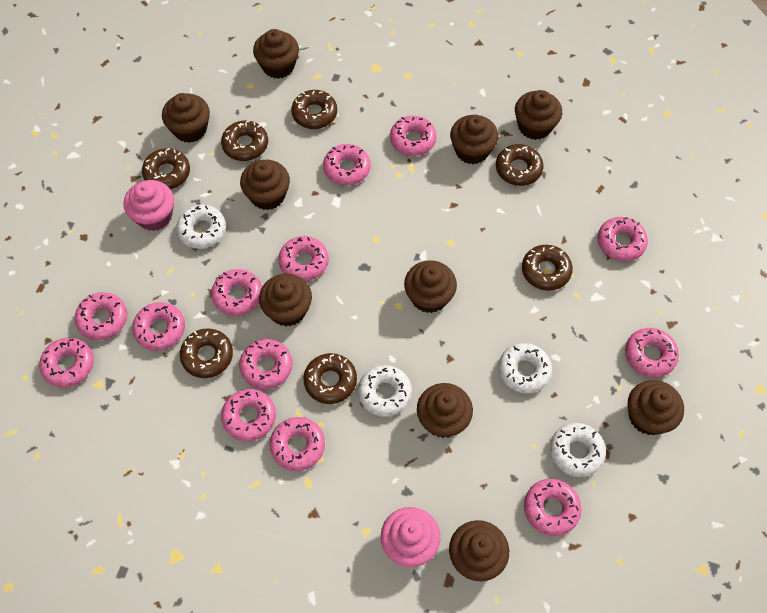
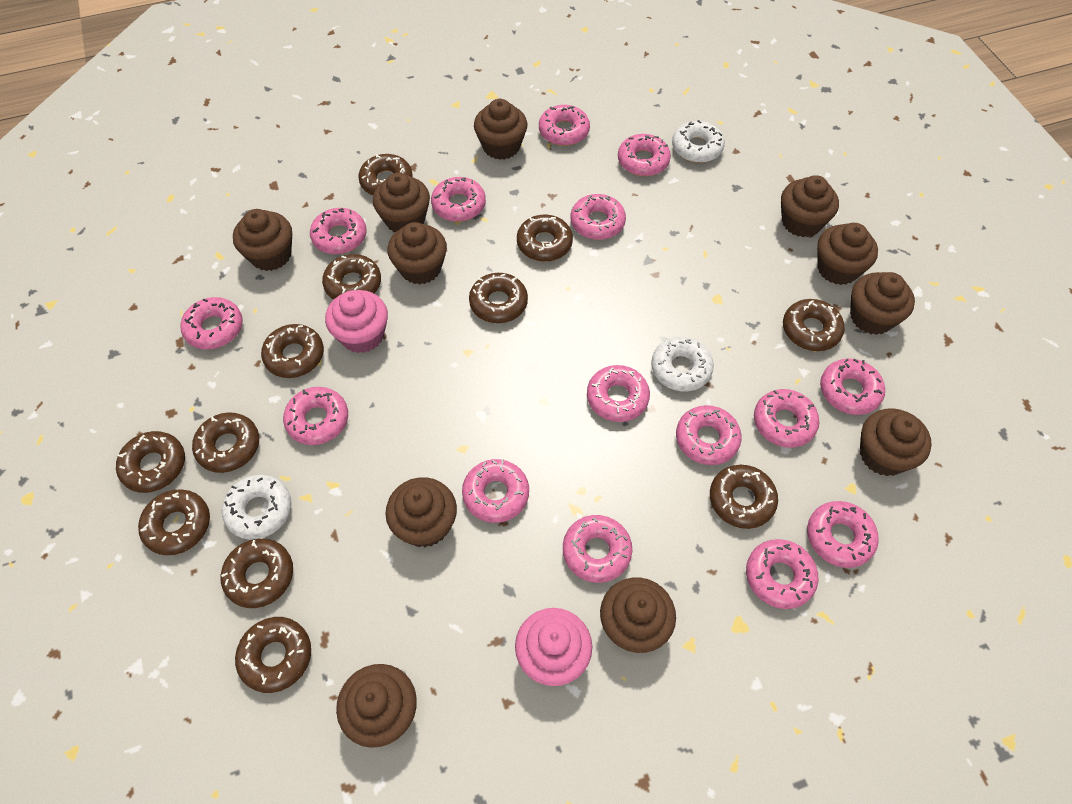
brown cupcake: 10 -> 11
brown donut: 7 -> 12
pink donut: 13 -> 15
white donut: 4 -> 3

